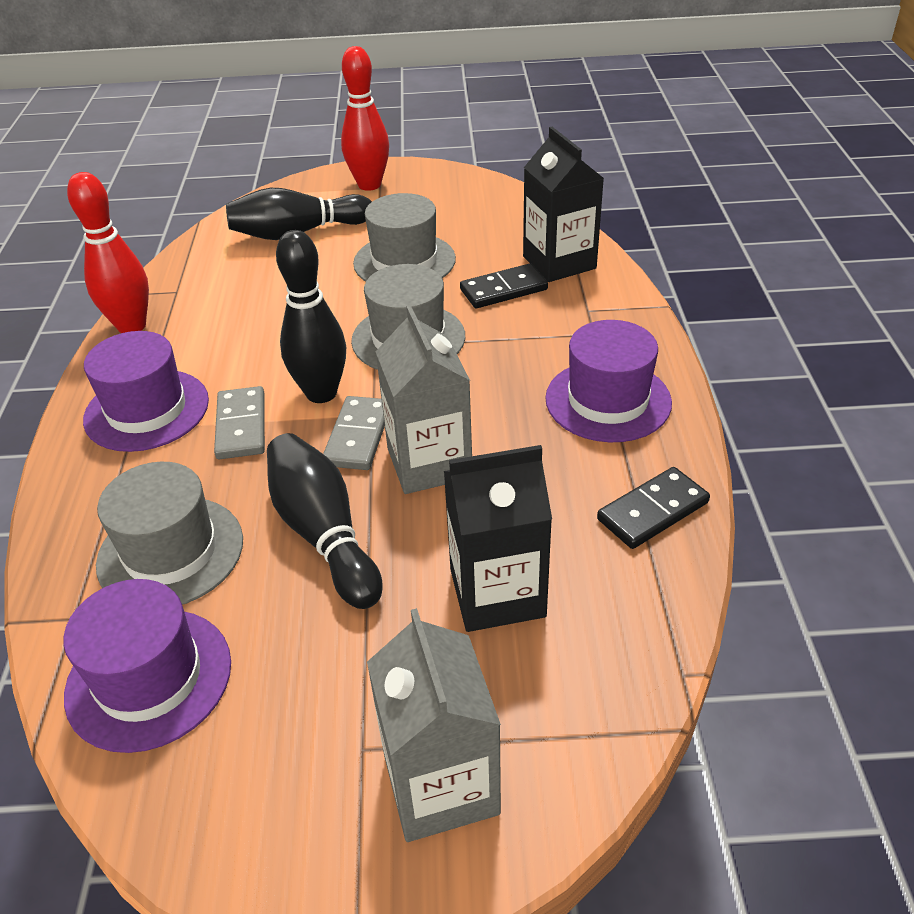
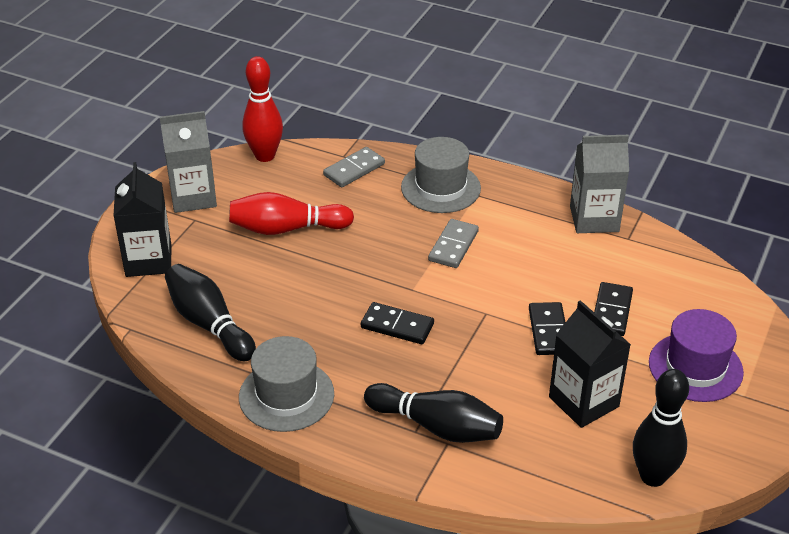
black domino: 2 -> 3
grey hat: 3 -> 2
purple hat: 3 -> 1

